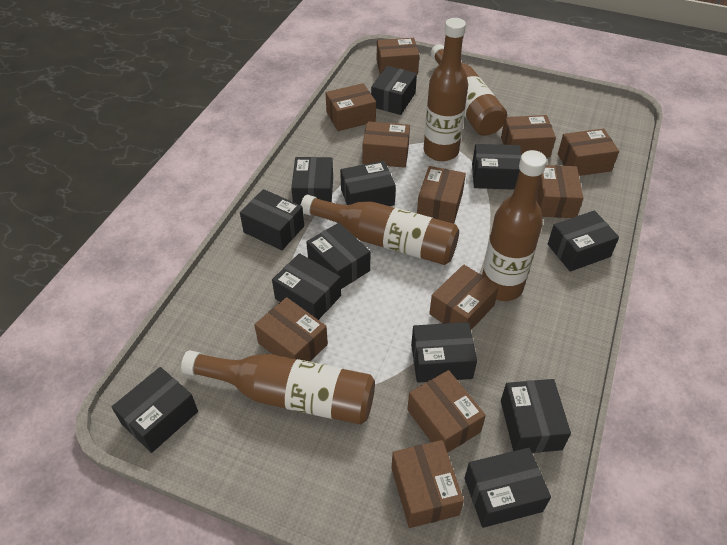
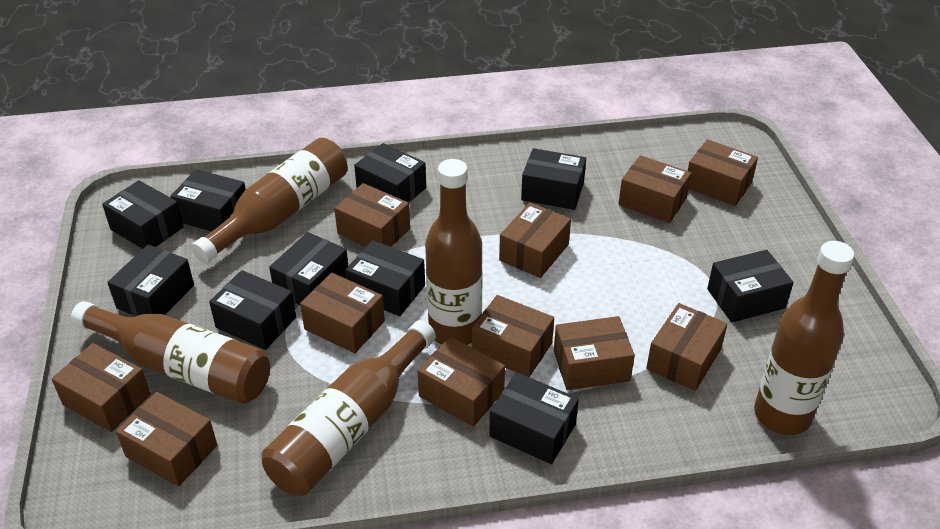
black box: 12 -> 10

